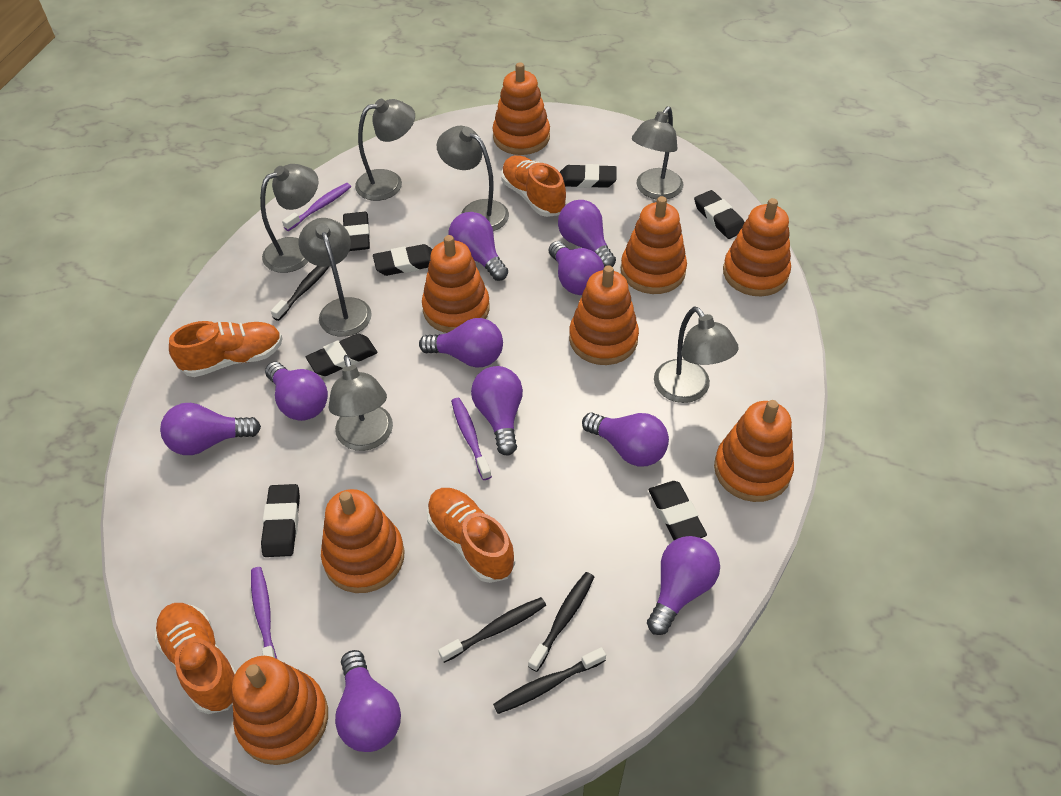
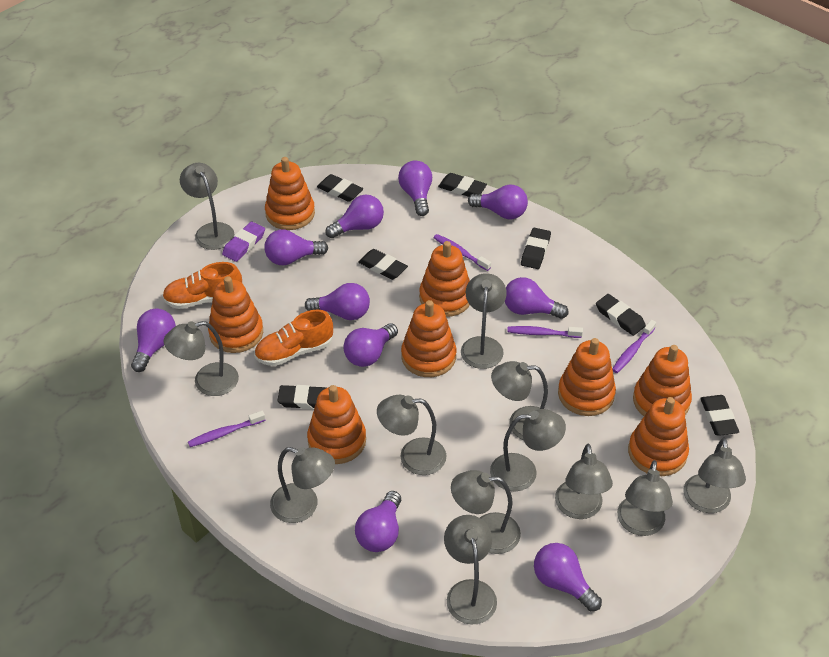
black toothbrush: 4 -> 0
grey lamp: 7 -> 12
orange shoe: 4 -> 2
purple eraser: 0 -> 1
purple toothbrush: 3 -> 4

